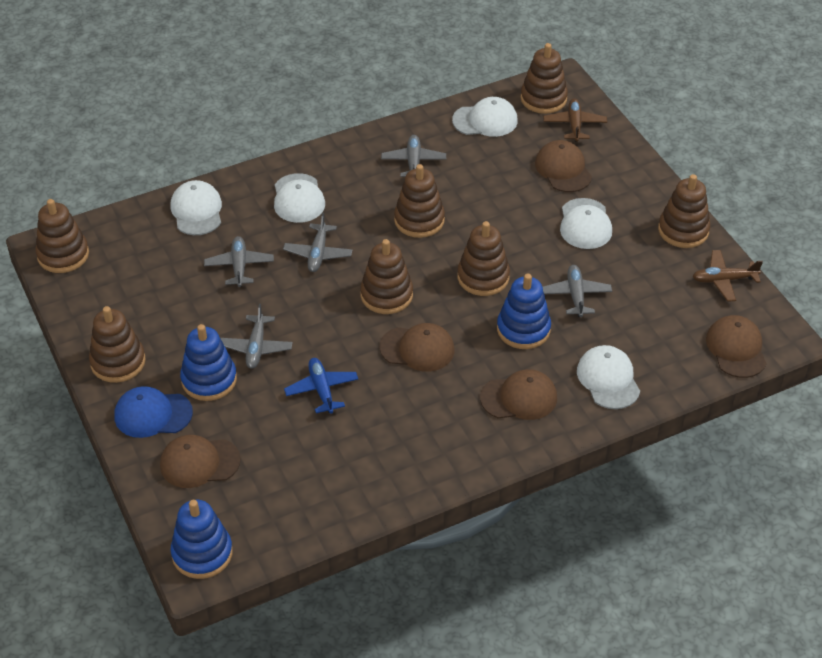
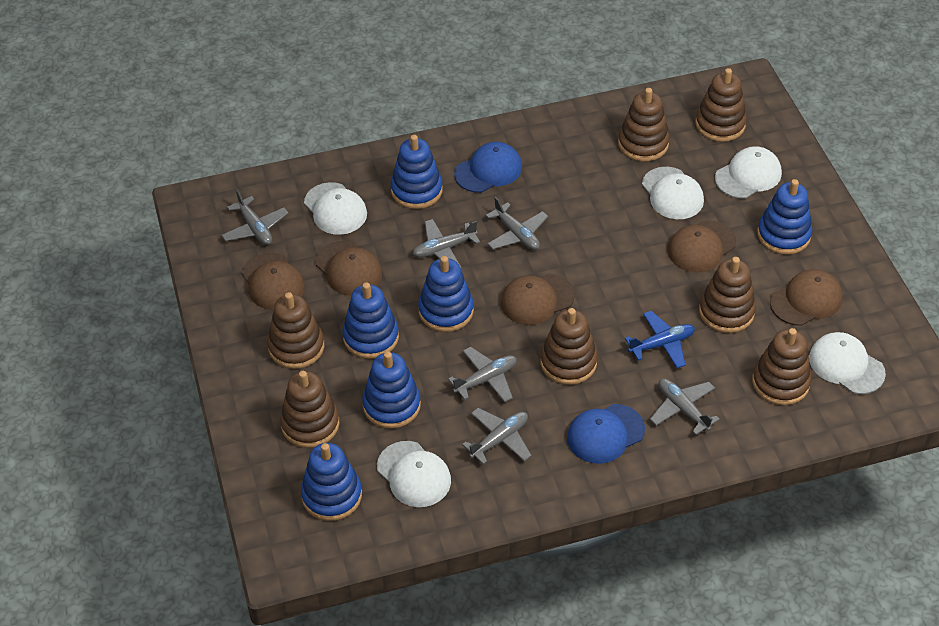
blue cap: 1 -> 2
blue stacking toy: 3 -> 6
brown plane: 2 -> 0
grey plane: 5 -> 6

